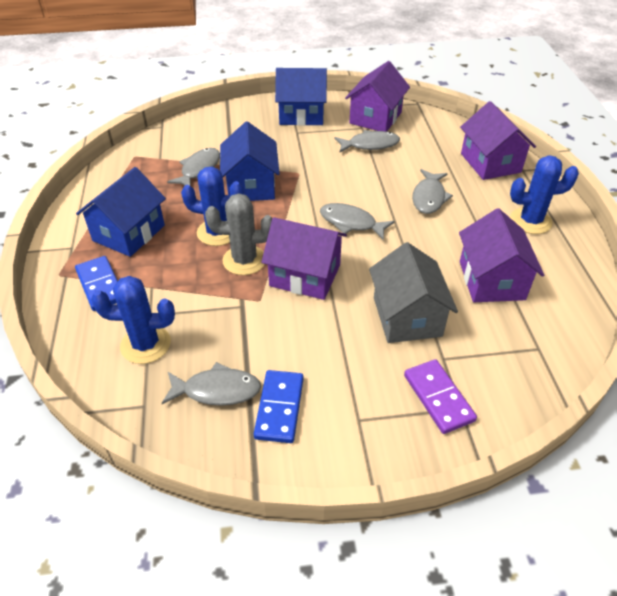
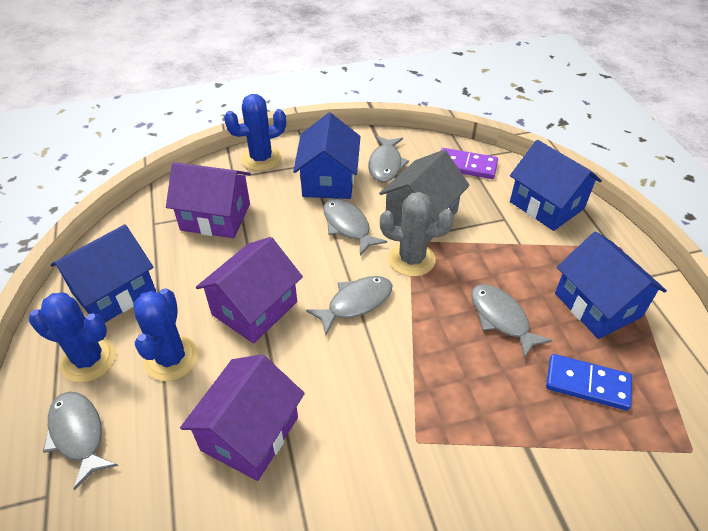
blue domino: 2 -> 1
blue house: 3 -> 4
purple house: 4 -> 3

